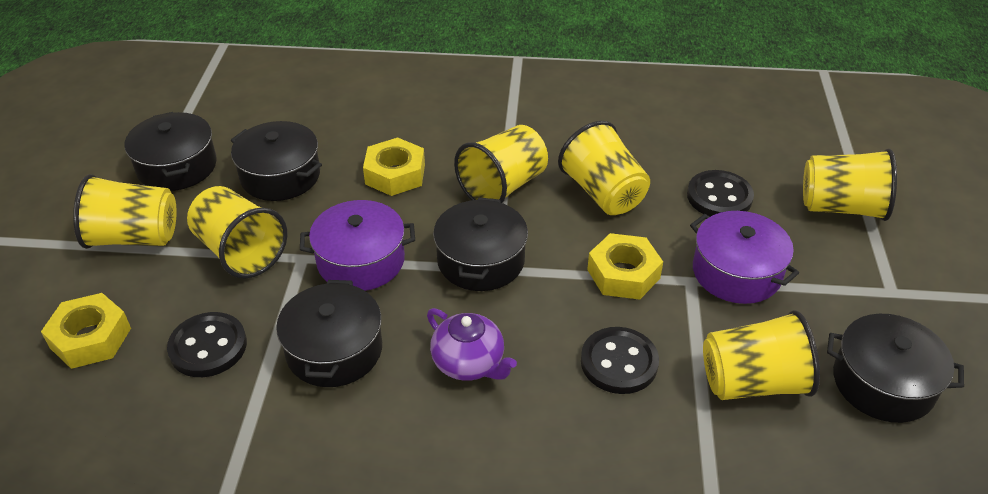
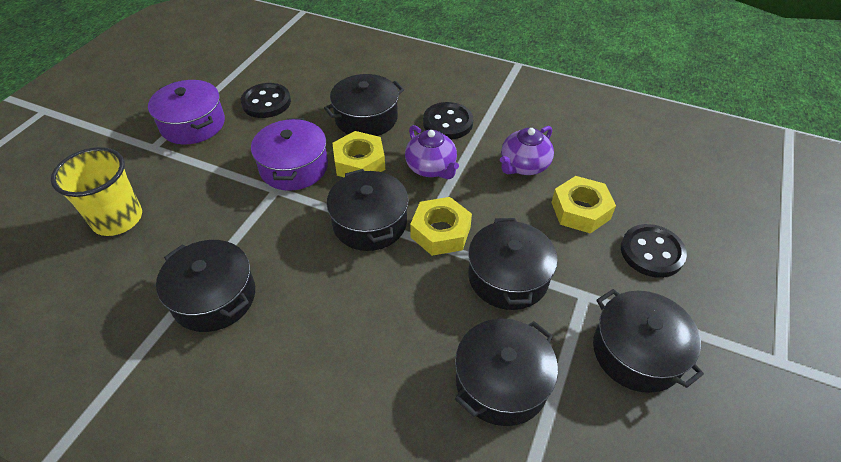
black pot: 5 -> 6
purple teapot: 1 -> 2
yellow cup: 6 -> 1

